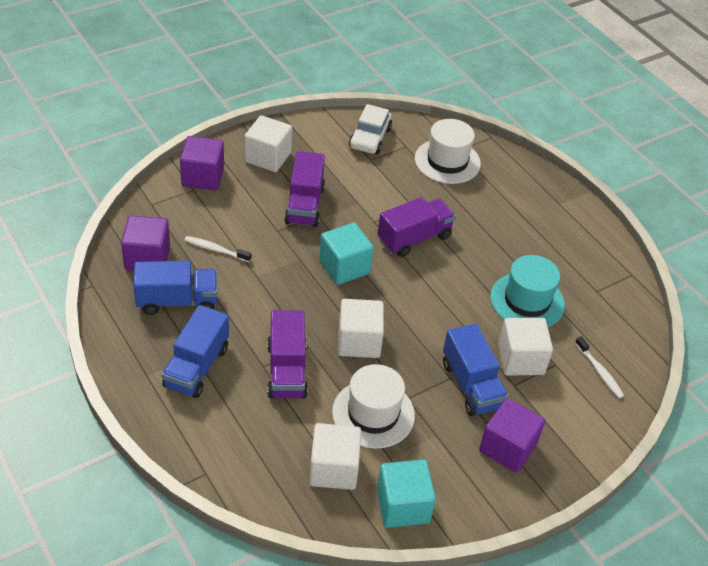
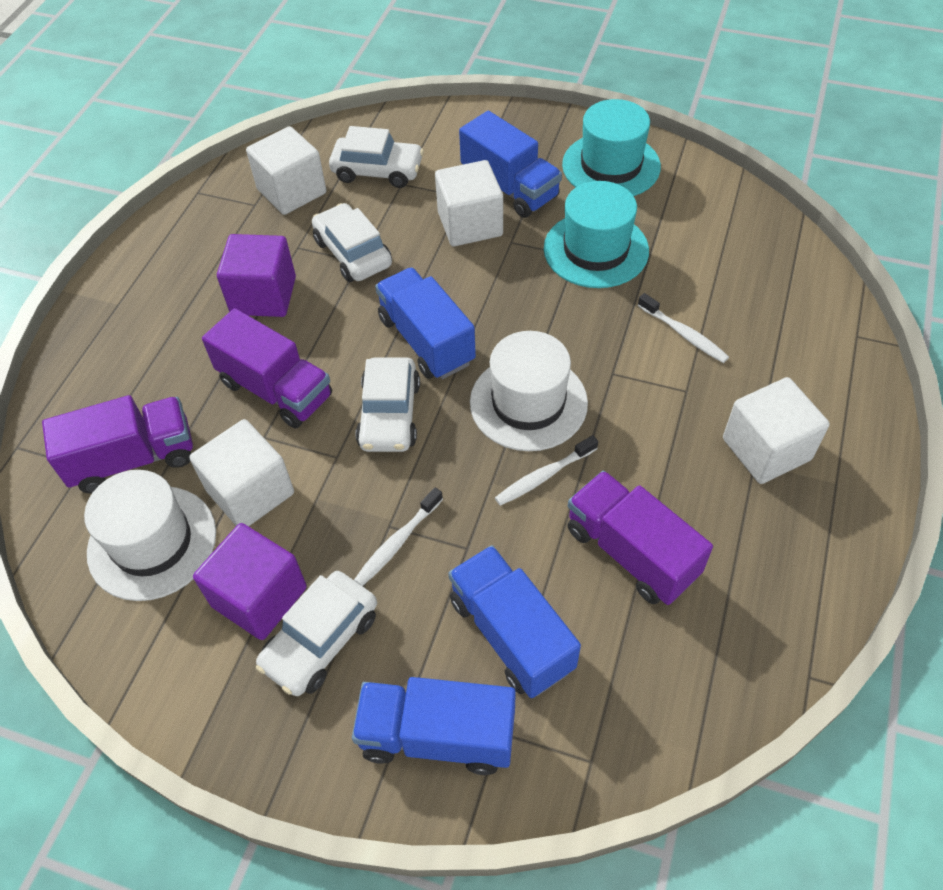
blue truck: 3 -> 4
purple cube: 3 -> 2
turquoise cube: 2 -> 0
turquoise hat: 1 -> 2
white car: 1 -> 4
white toothbrush: 2 -> 3

